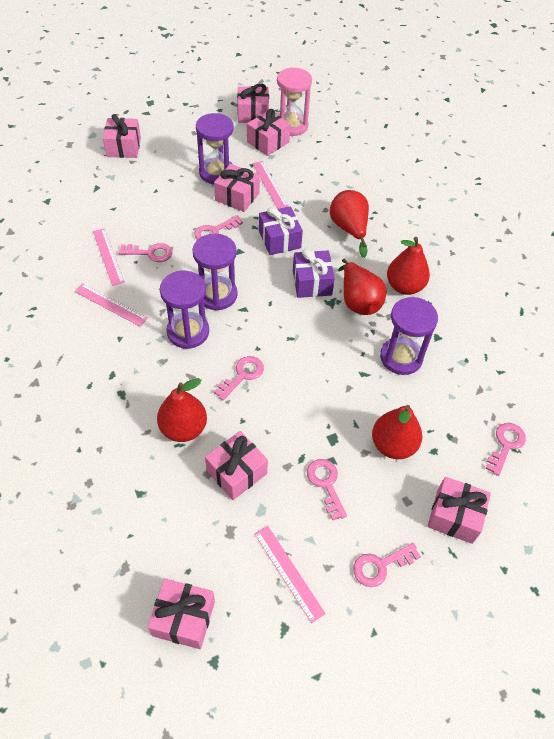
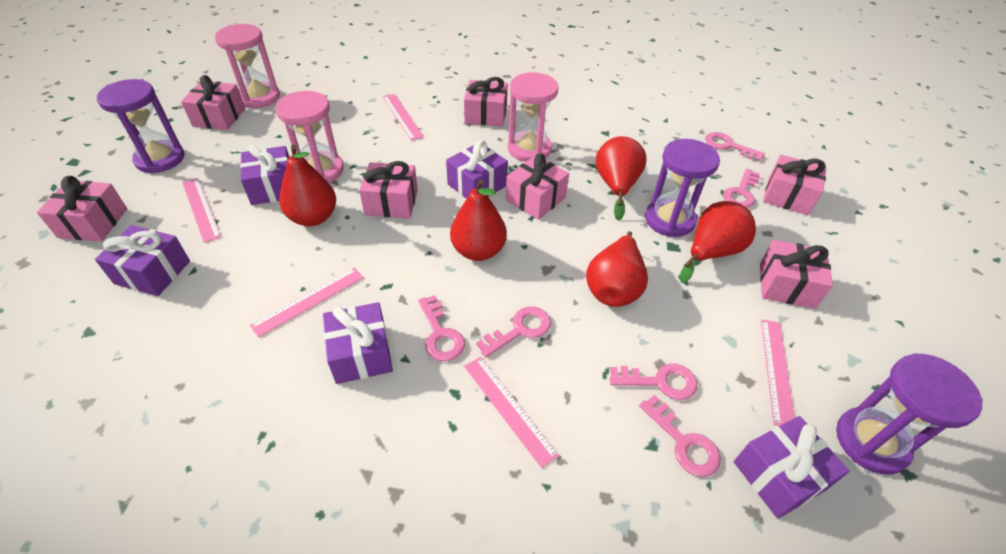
pink hourglass: 1 -> 3
pink ruler: 4 -> 5
purple gift: 2 -> 5
purple hourglass: 4 -> 3

